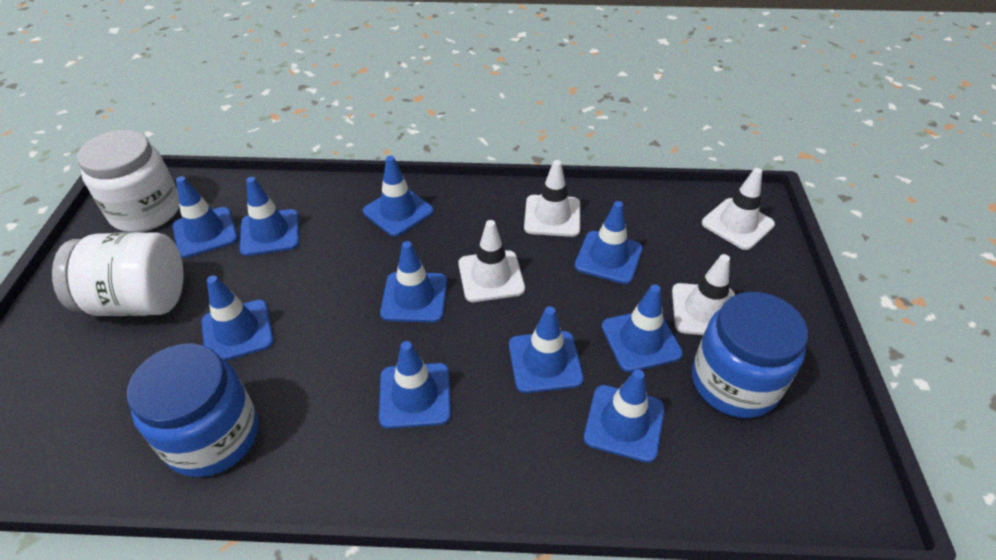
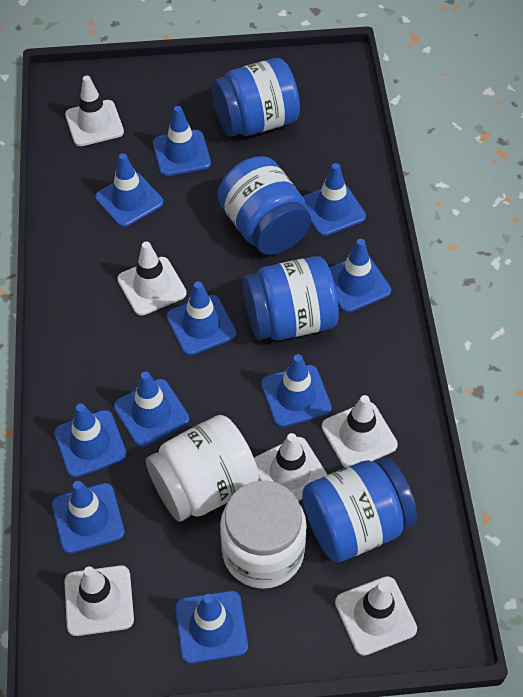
blue jar: 2 -> 4
white traffic cone: 4 -> 6

